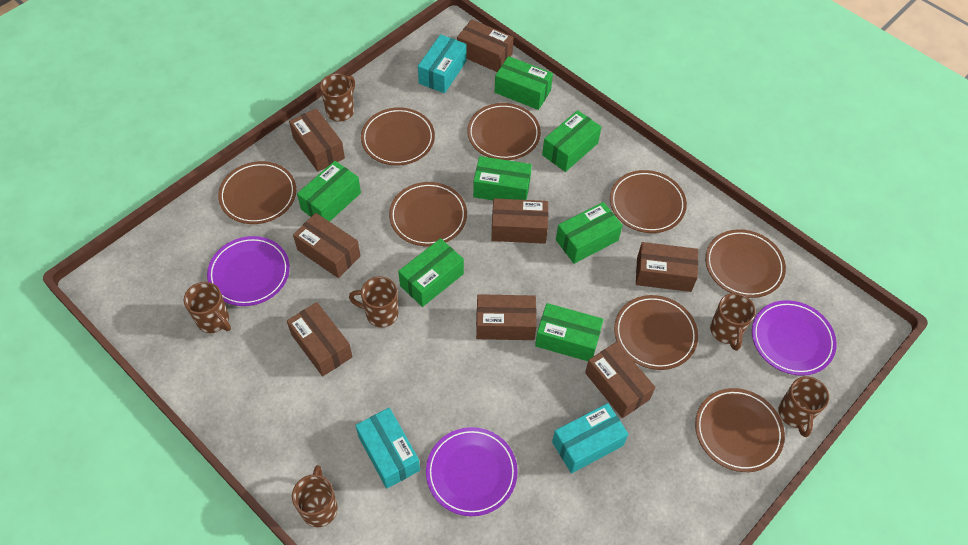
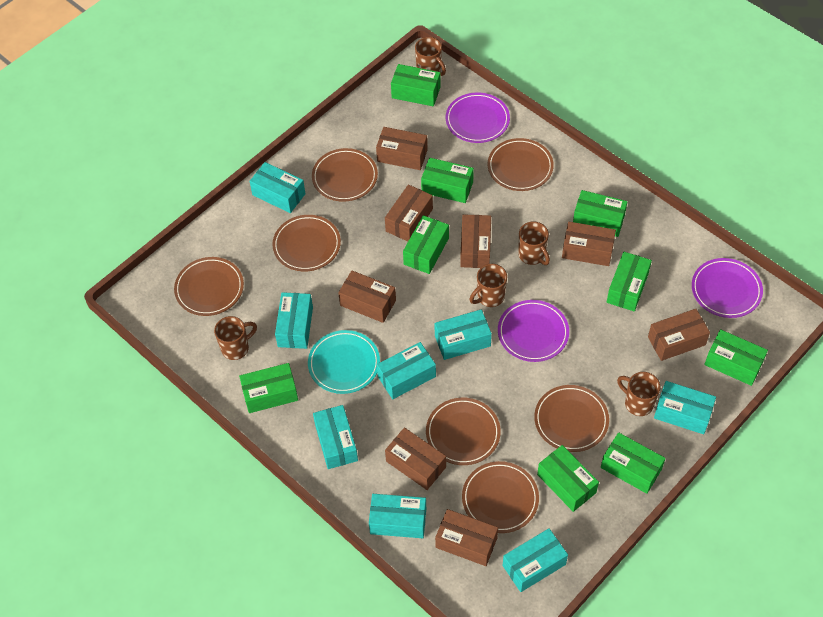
brown mug: 6 -> 5
brown plate: 8 -> 7
green box: 7 -> 9
turquoise box: 3 -> 8
turquoise plate: 0 -> 1

